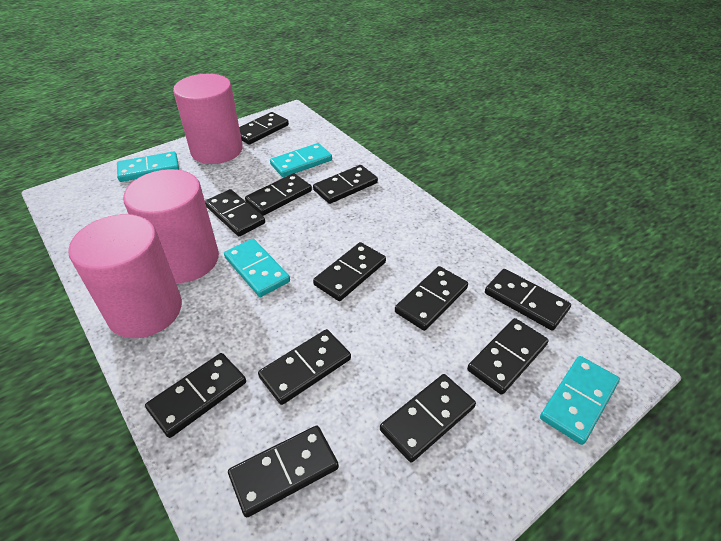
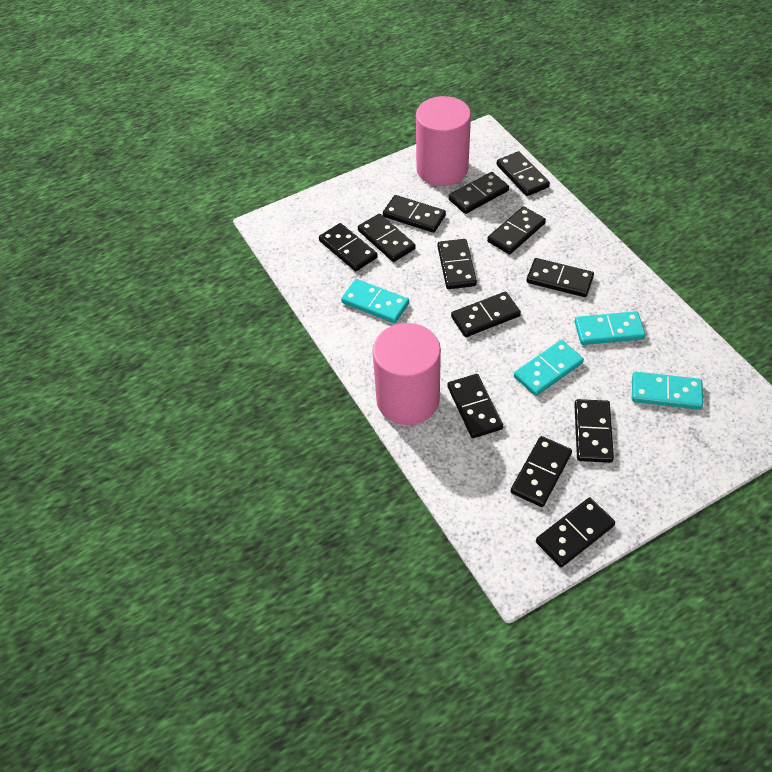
black domino: 12 -> 13
pink cylinder: 3 -> 2

